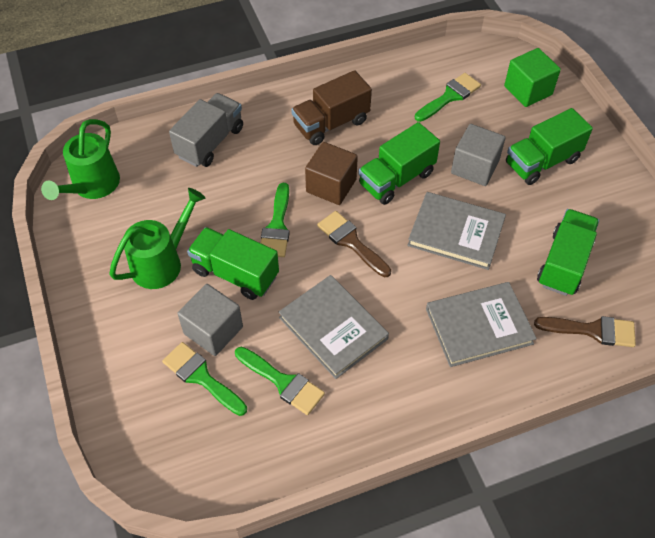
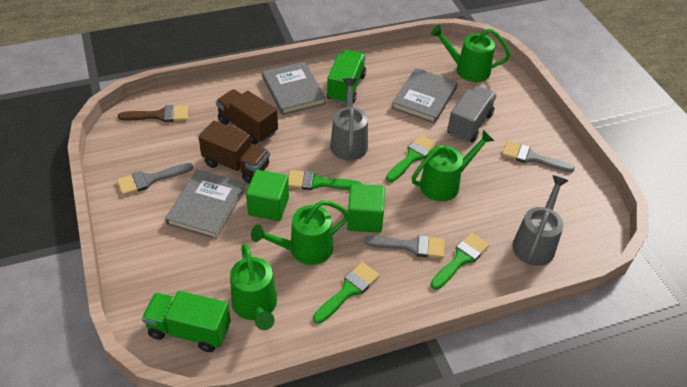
brown brush: 2 -> 1
brown cube: 1 -> 0
brown truck: 1 -> 2
green cube: 1 -> 2
green truck: 4 -> 2
green watering can: 2 -> 4
grey brush: 0 -> 3
grey cube: 2 -> 0
grey watering can: 0 -> 2

